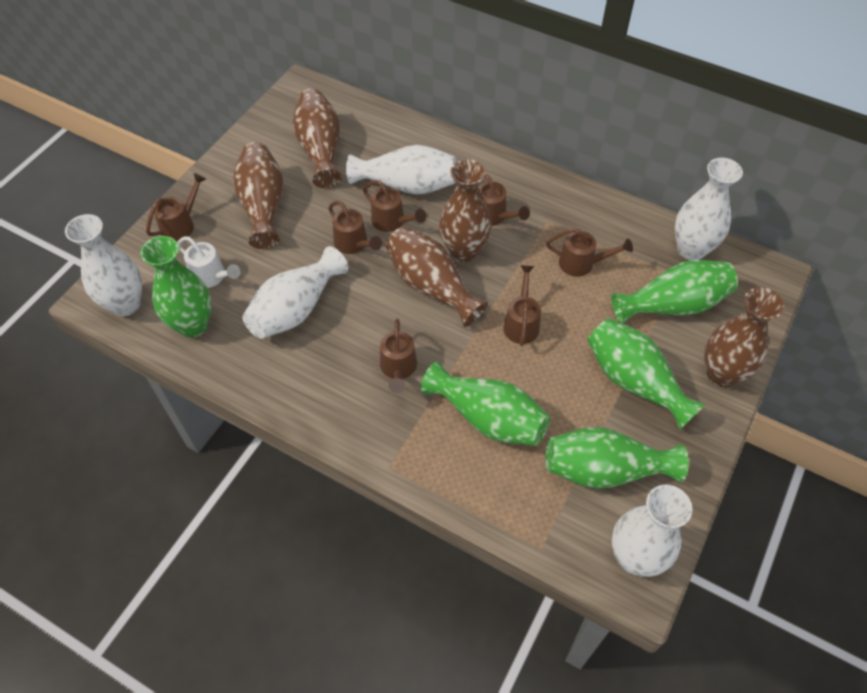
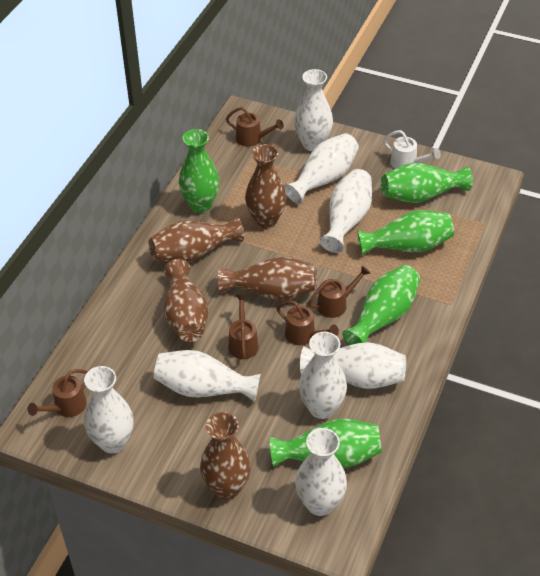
brown watering can: 7 -> 5
white vase: 5 -> 8

